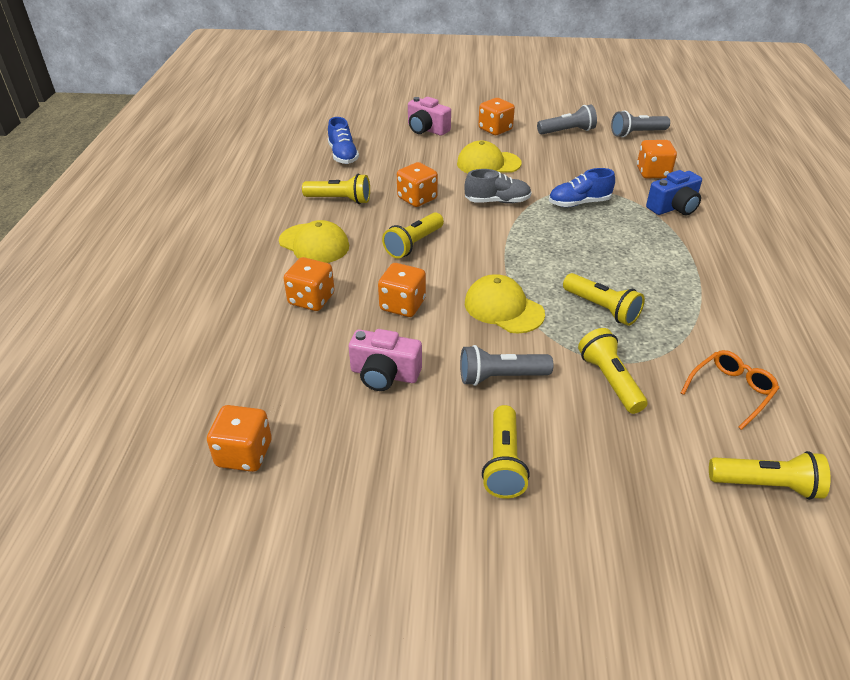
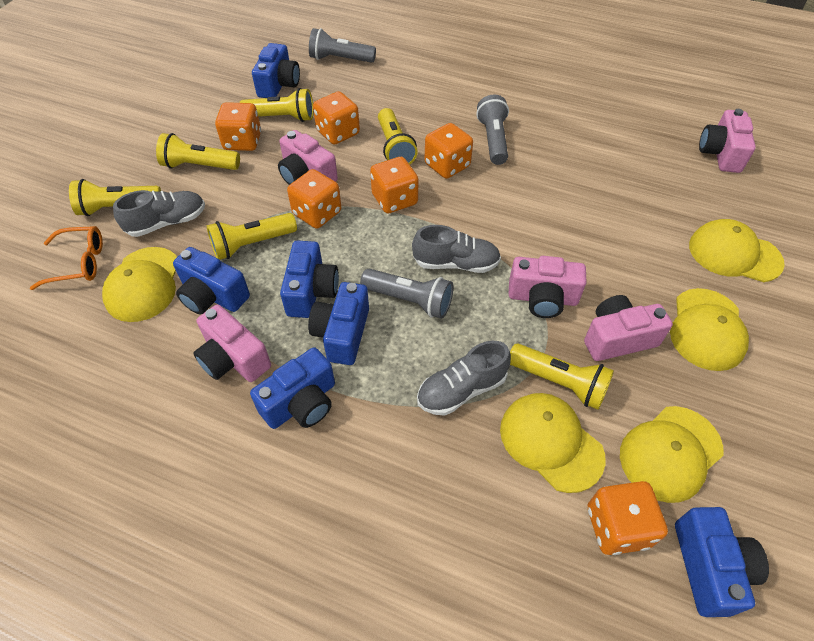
blue camera: 1 -> 6
blue shoe: 2 -> 0
grey shoe: 1 -> 3
pink camera: 2 -> 5
yellow cap: 3 -> 5

